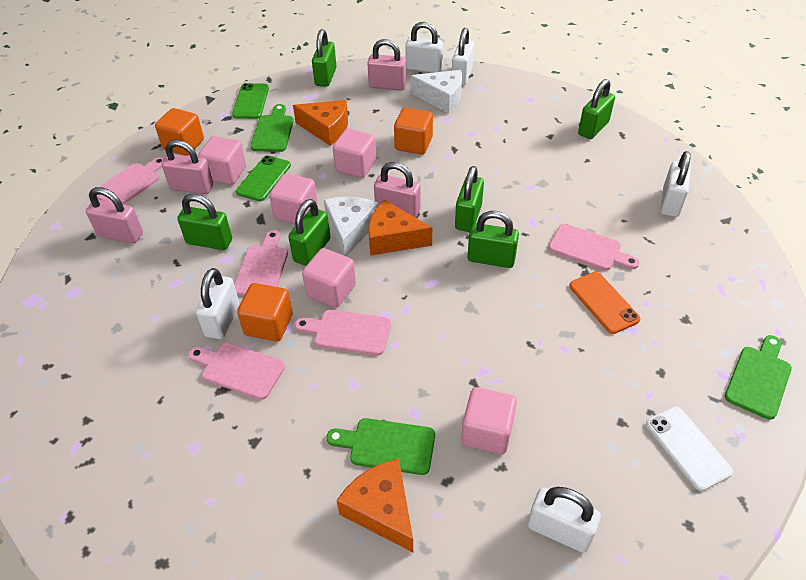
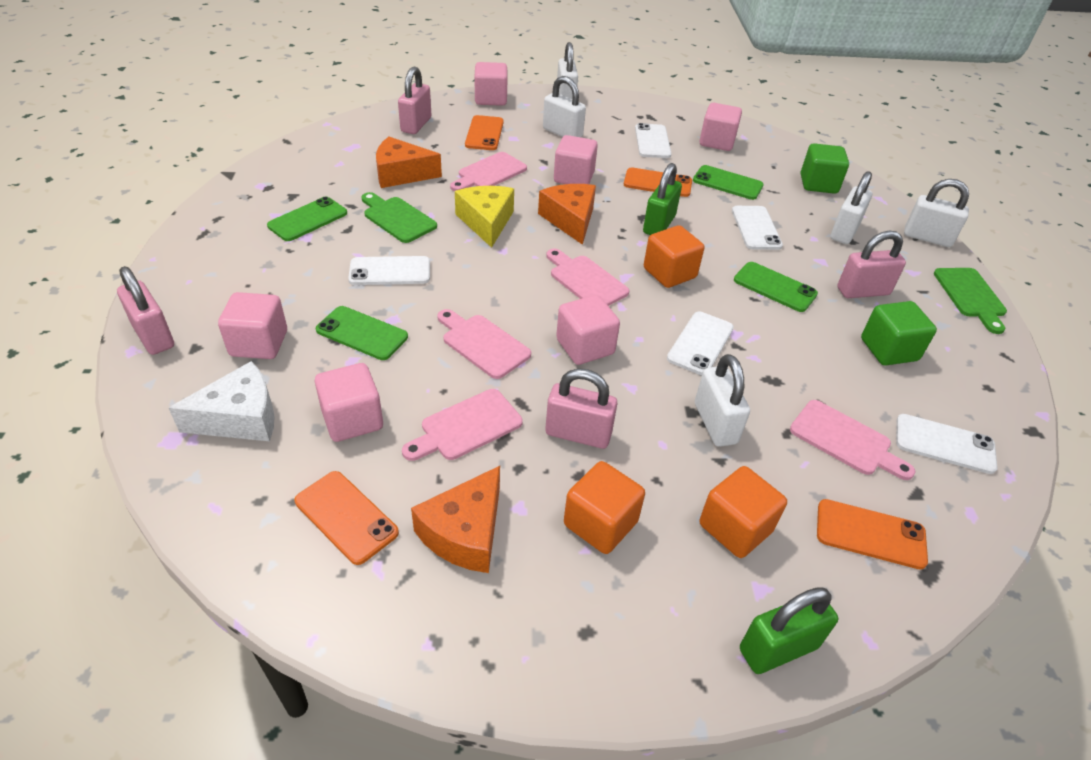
green cube: 0 -> 2
green cutting board: 3 -> 2
green padlock: 6 -> 2
green phone: 2 -> 4
orange phone: 1 -> 4
pink cube: 5 -> 6
white cheese: 2 -> 1
white phone: 1 -> 5
yellow cheese: 0 -> 1

